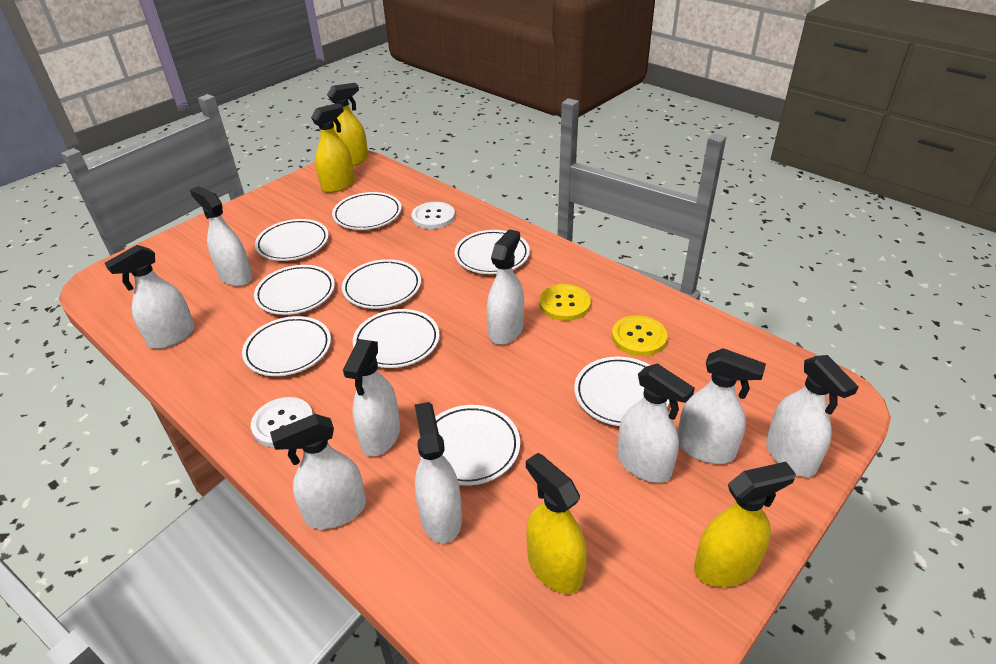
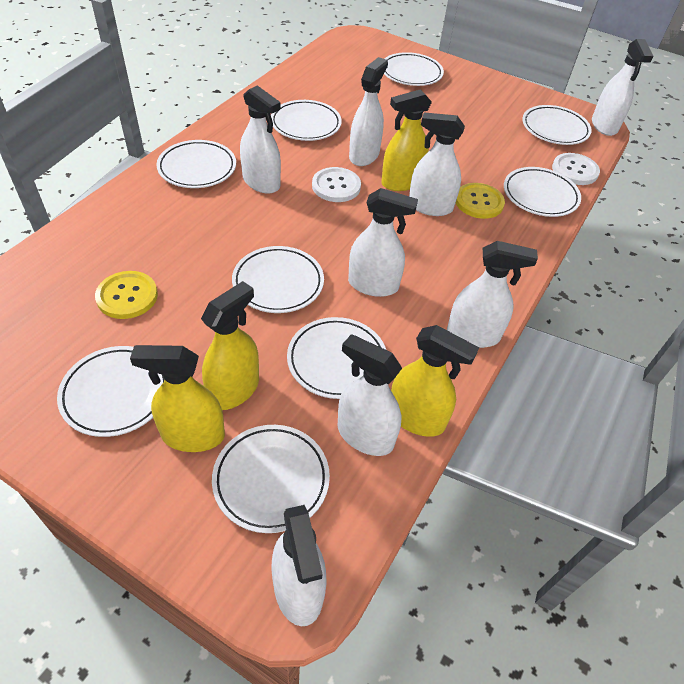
white spray bottle: 9 -> 8

